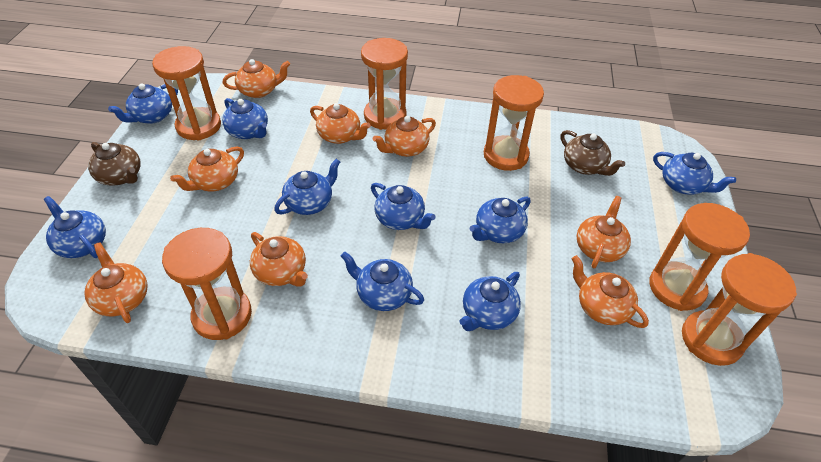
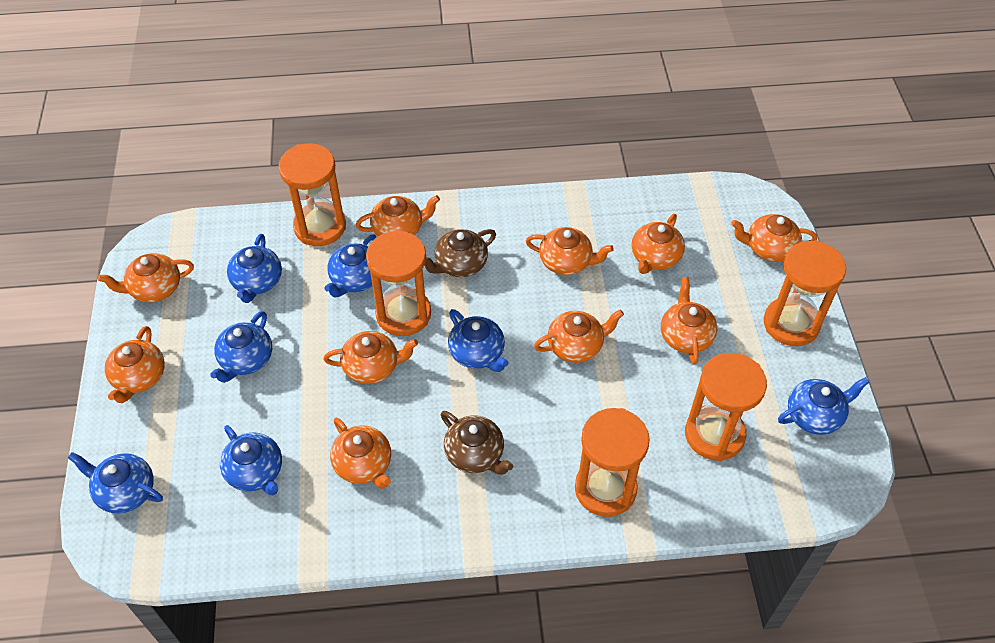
blue teapot: 9 -> 7
orange hourglass: 6 -> 5
orange teapot: 8 -> 10

